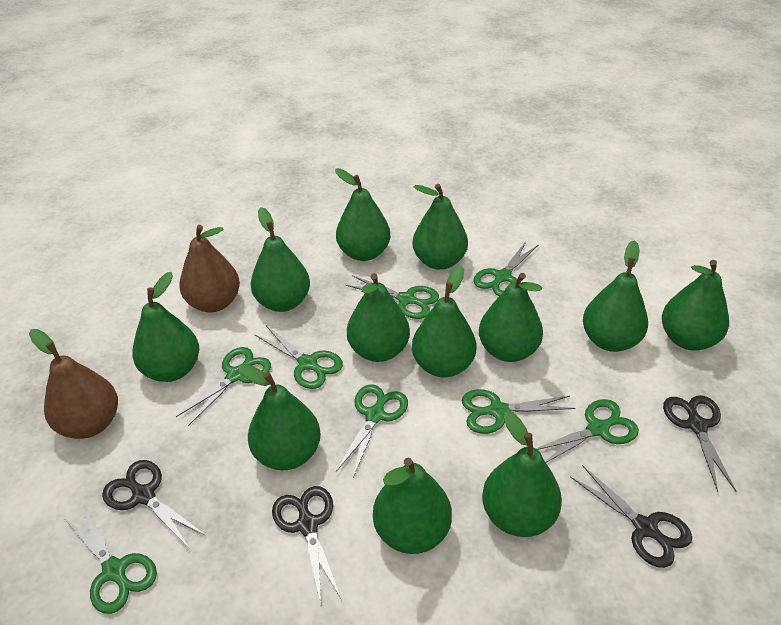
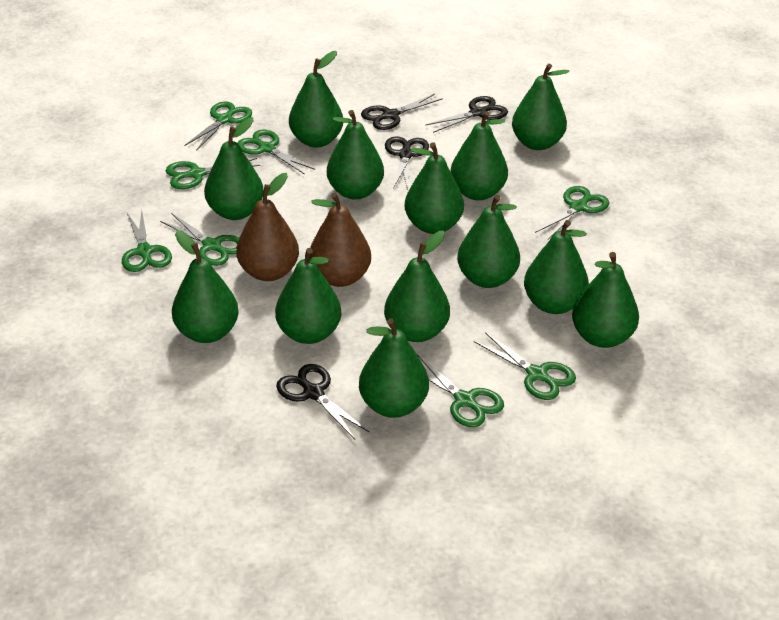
green pear: 12 -> 13

